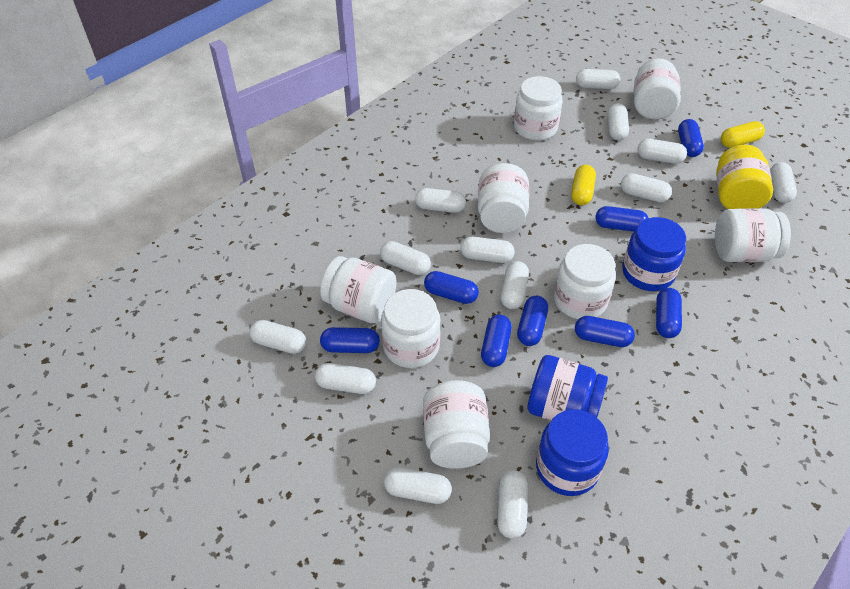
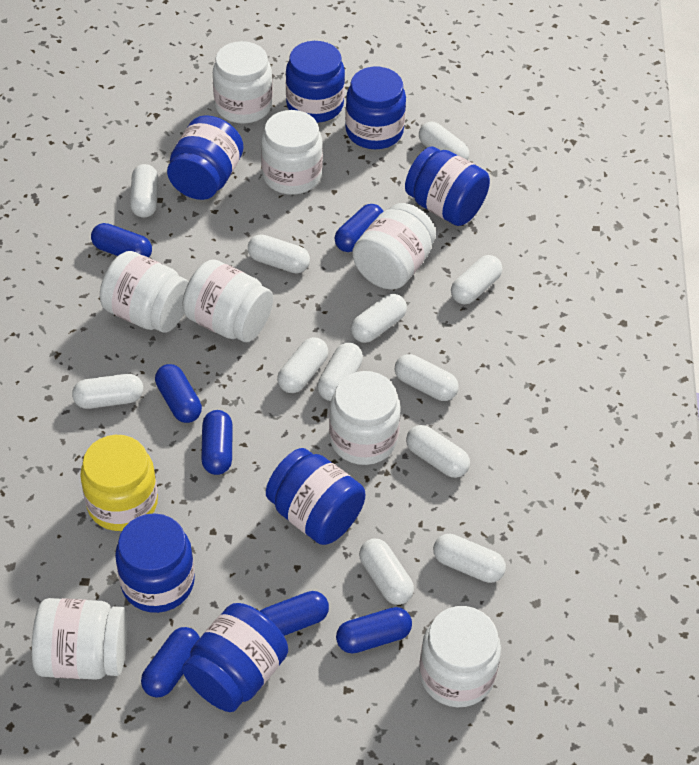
blue capsule: 8 -> 7
blue jar: 3 -> 7
white capsule: 13 -> 12
yellow capsule: 2 -> 0

